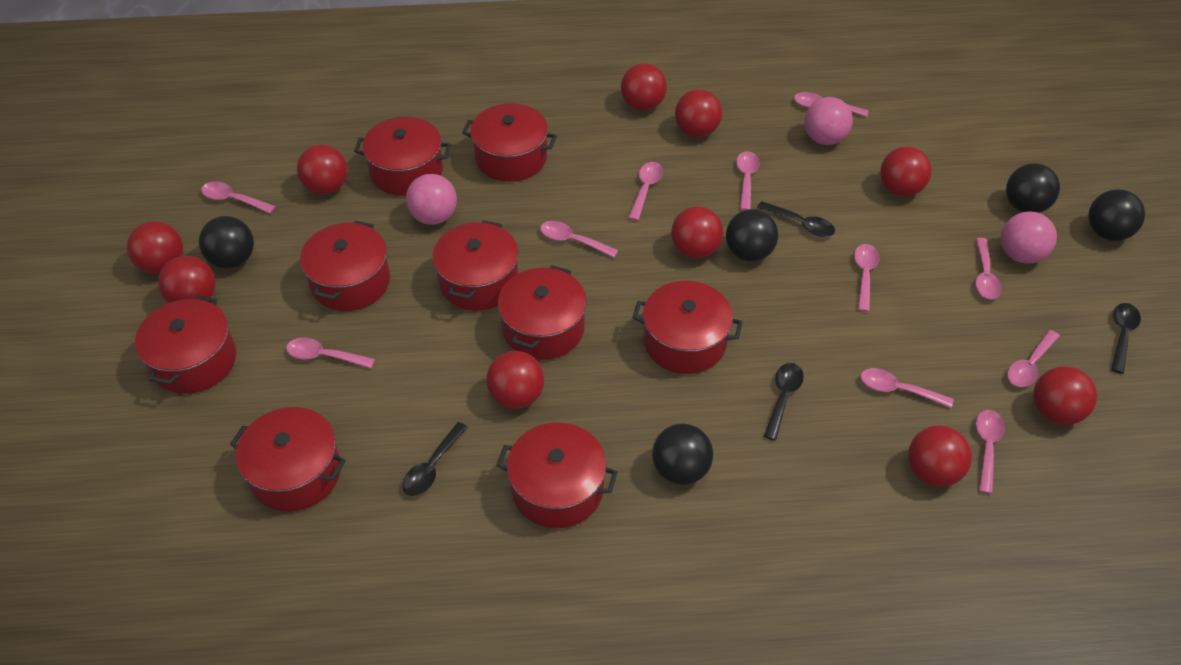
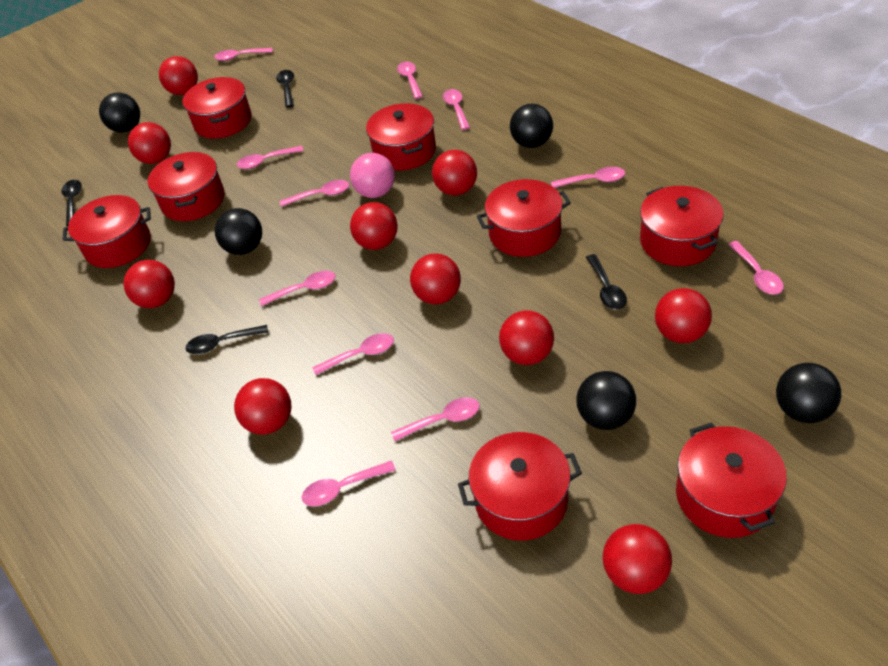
pink ball: 3 -> 1
red pot: 9 -> 8

